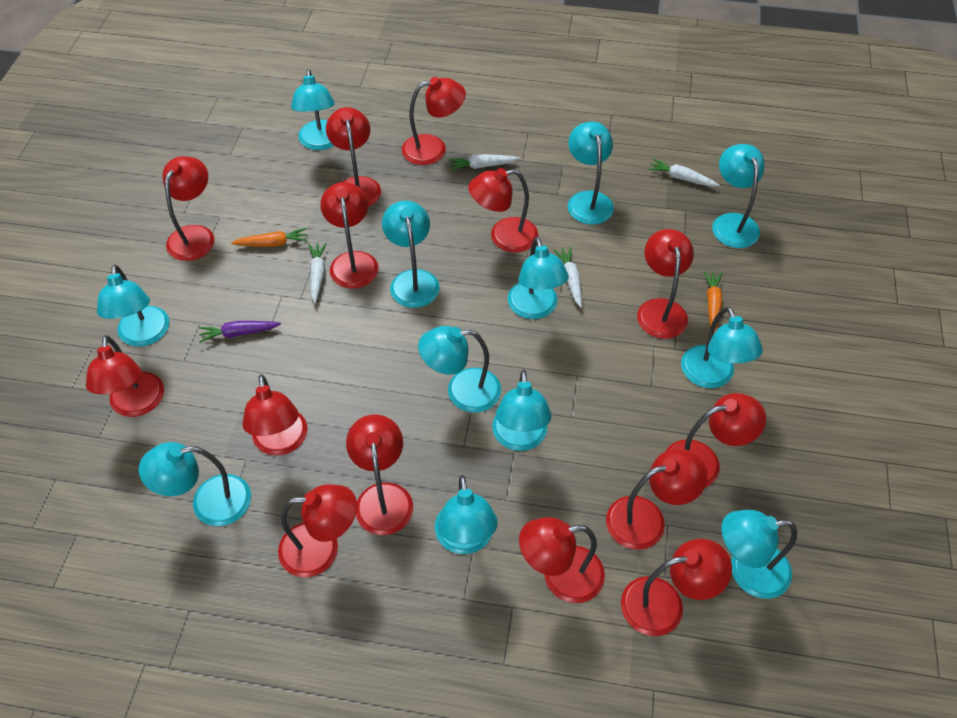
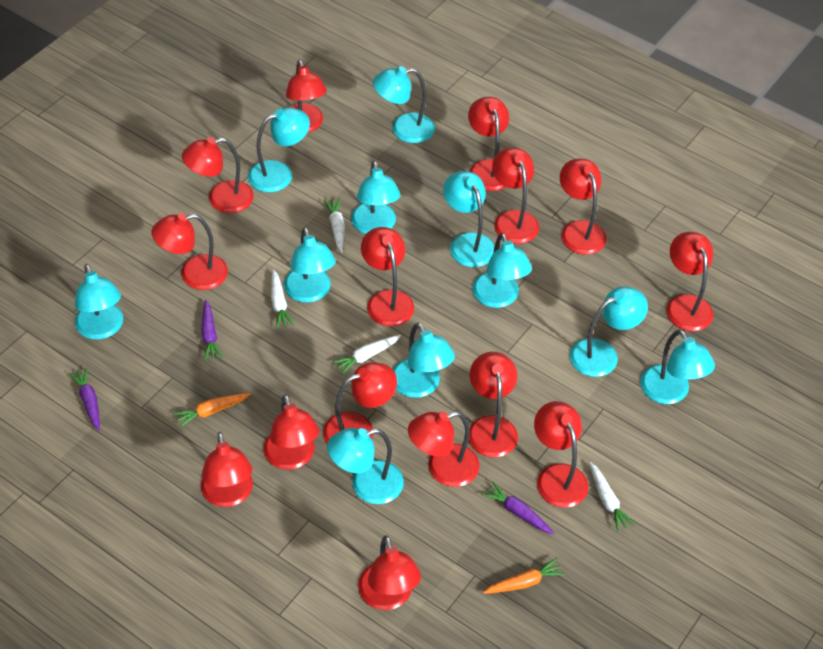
purple carrot: 1 -> 3
red lamp: 14 -> 15
turquoise lamp: 12 -> 11

